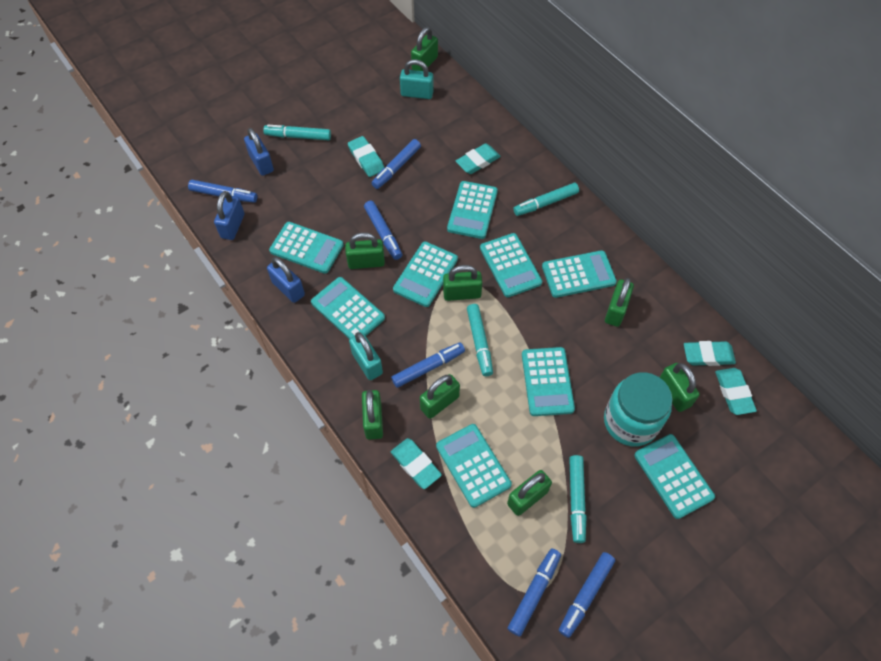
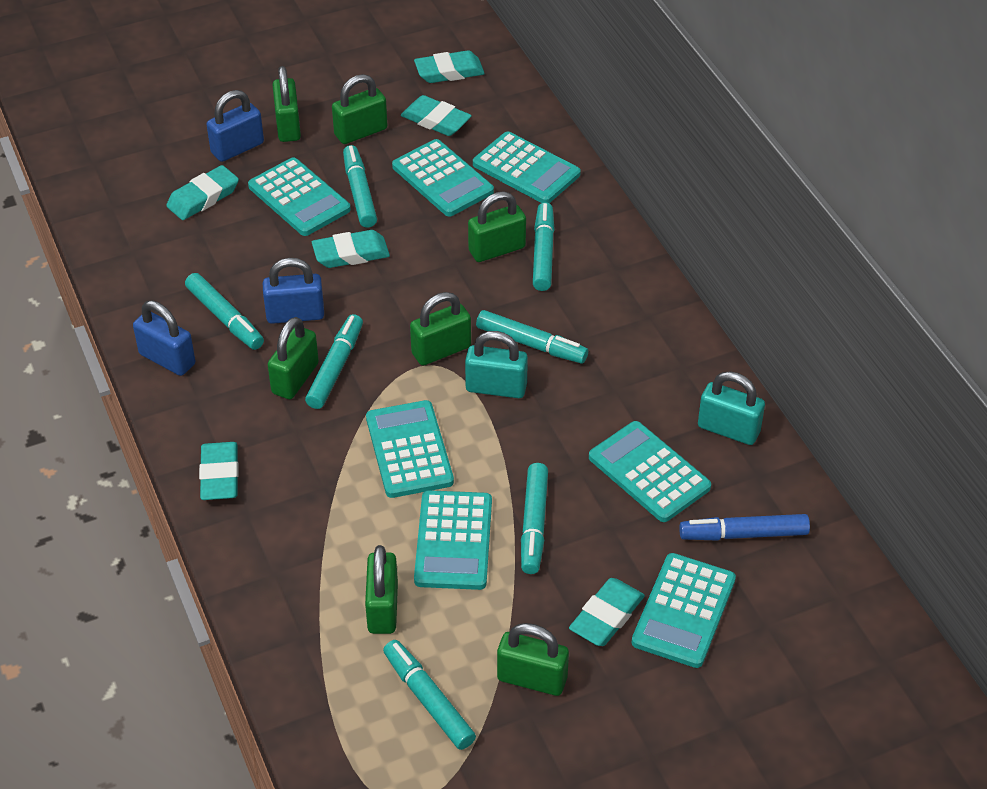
blue marker: 6 -> 1
green padlock: 8 -> 7
turquoise calculator: 9 -> 7
turquoise eraser: 5 -> 6
turquoise jar: 1 -> 0
turquoise marker: 4 -> 7

